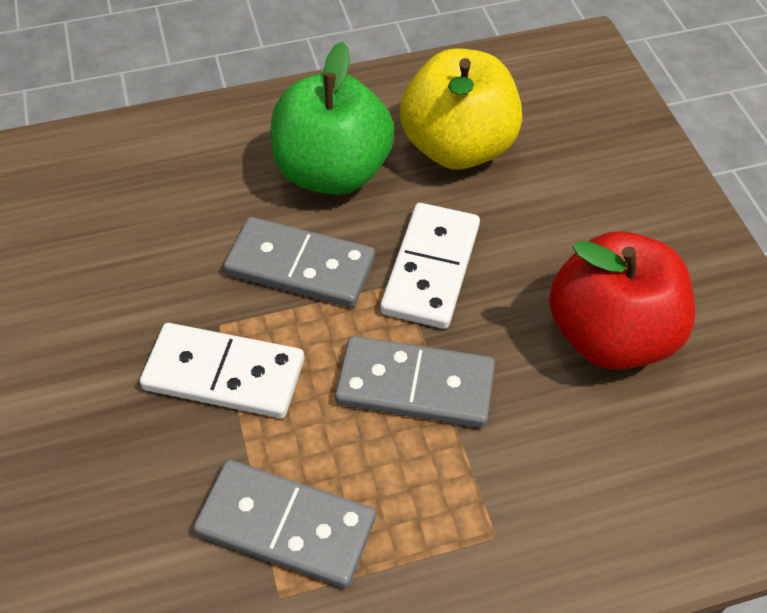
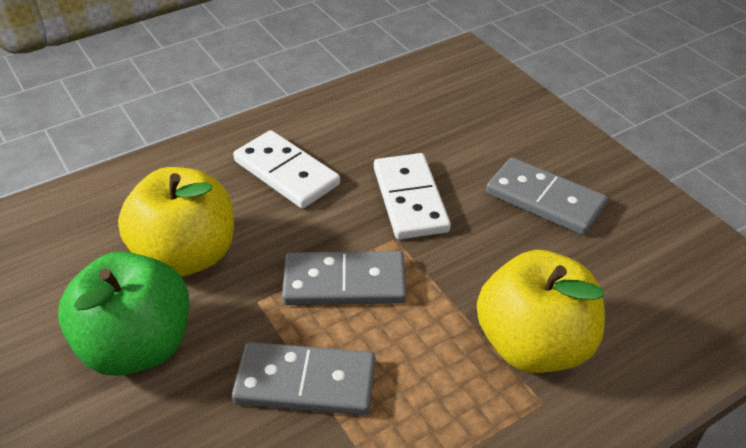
red apple: 1 -> 0
yellow apple: 1 -> 2

